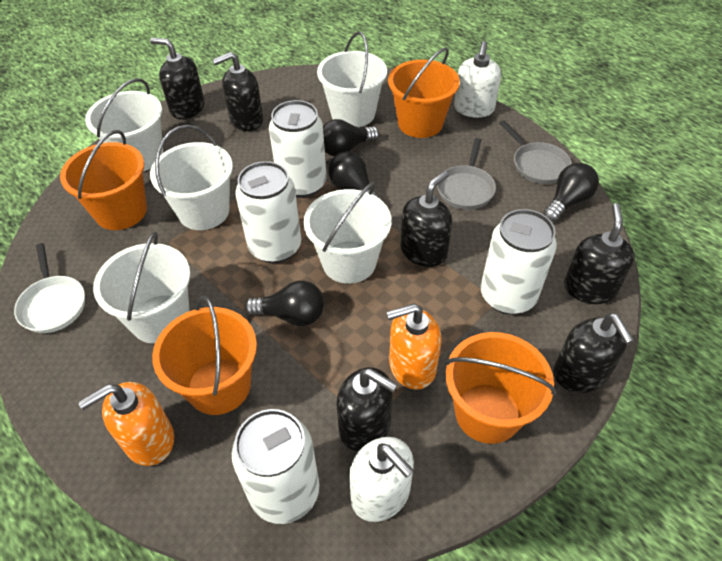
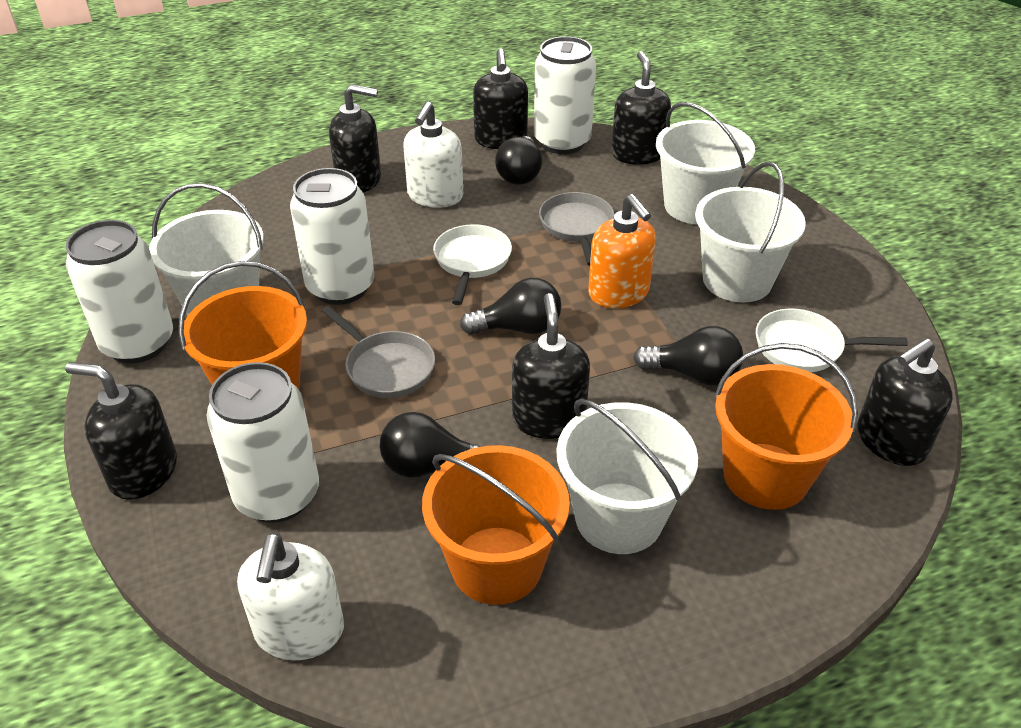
orange bucket: 4 -> 3
orange soap dispenser: 2 -> 1
white bucket: 5 -> 4
white pan: 1 -> 2

